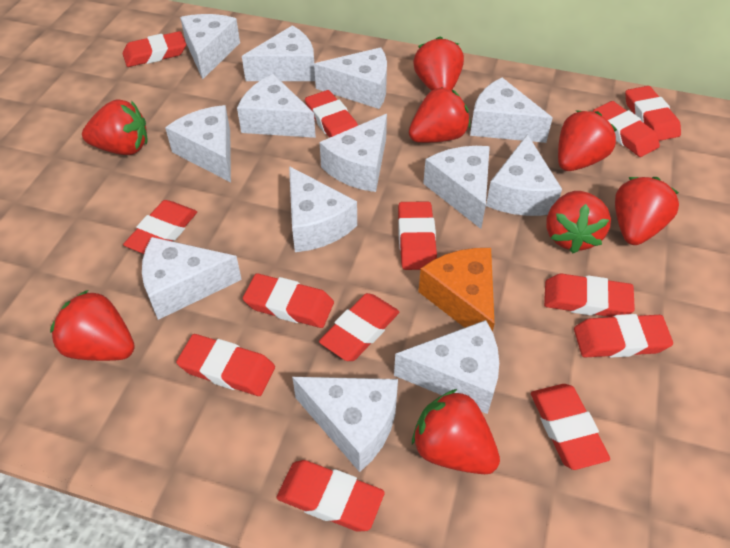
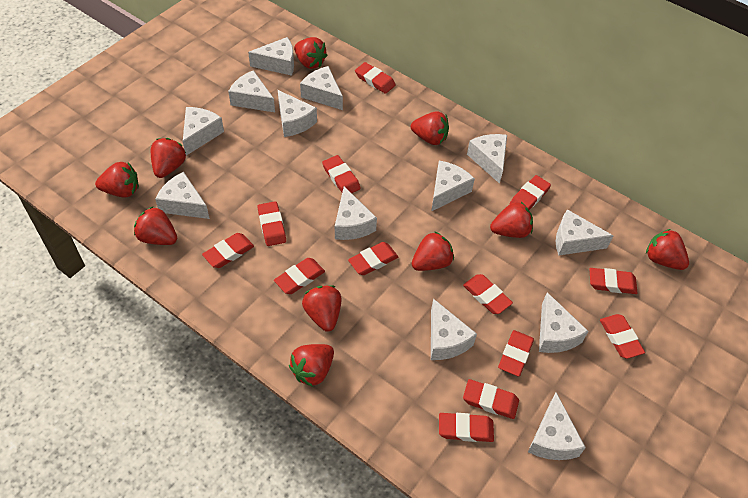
orange cheese: 1 -> 0
red strawberry: 8 -> 10

